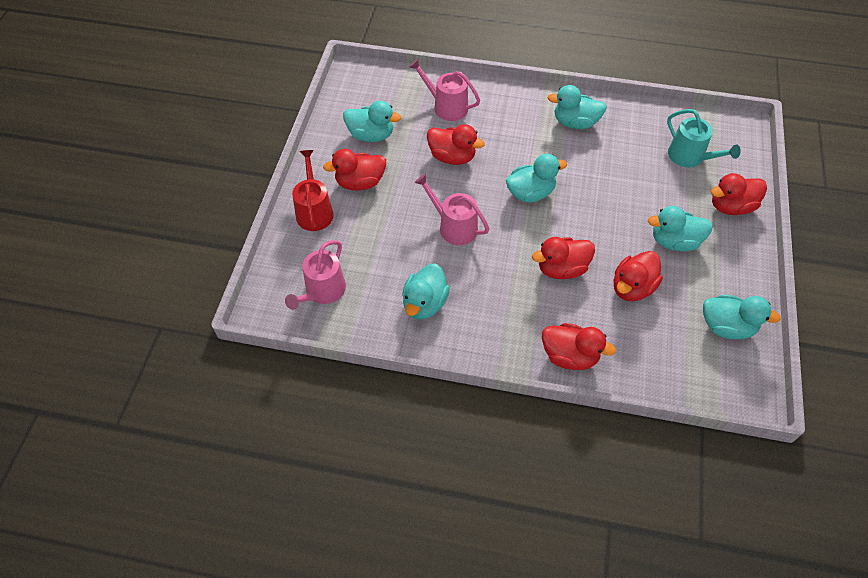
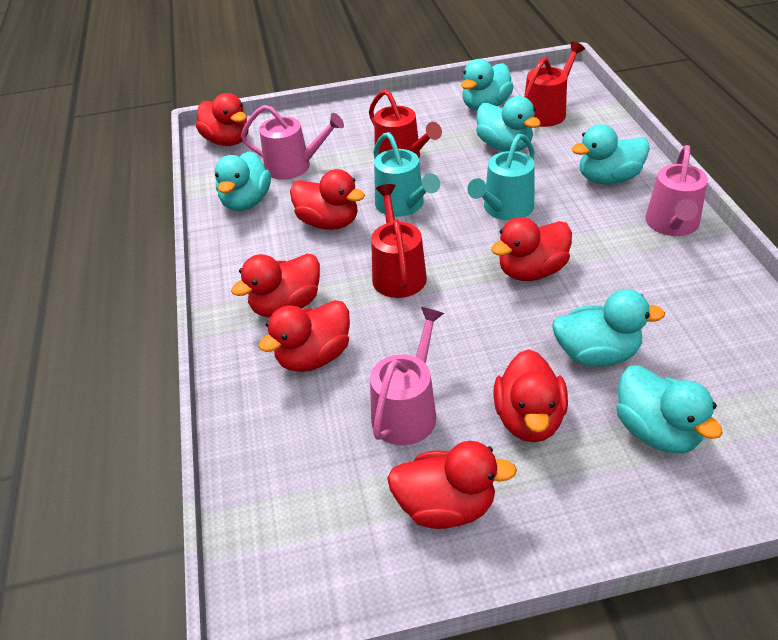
red duck: 6 -> 7
red watering can: 1 -> 3
turquoise watering can: 1 -> 2

